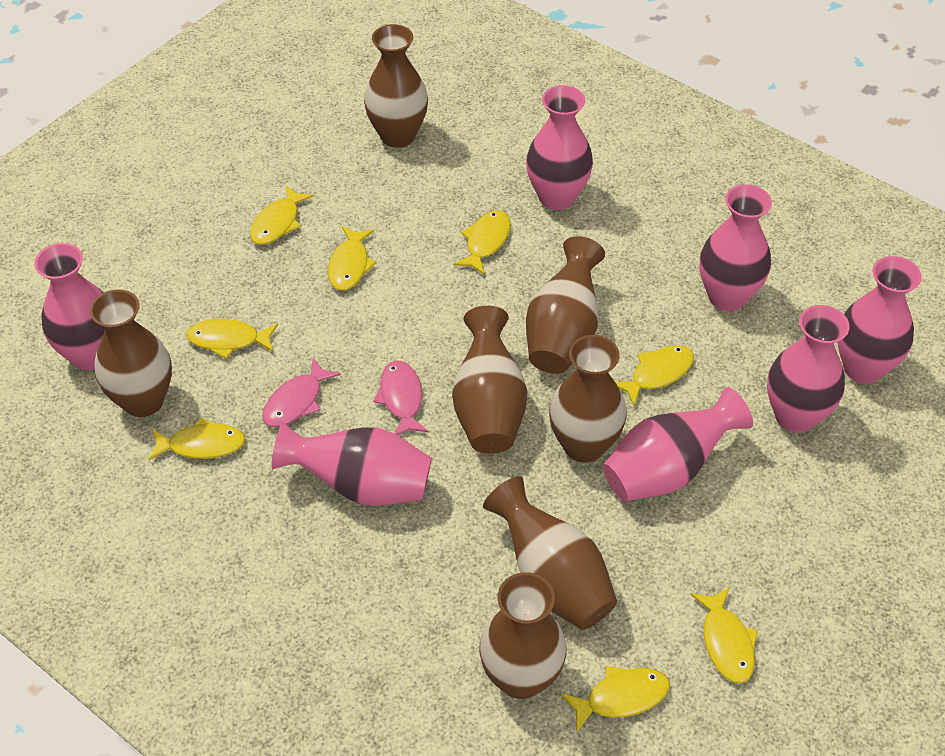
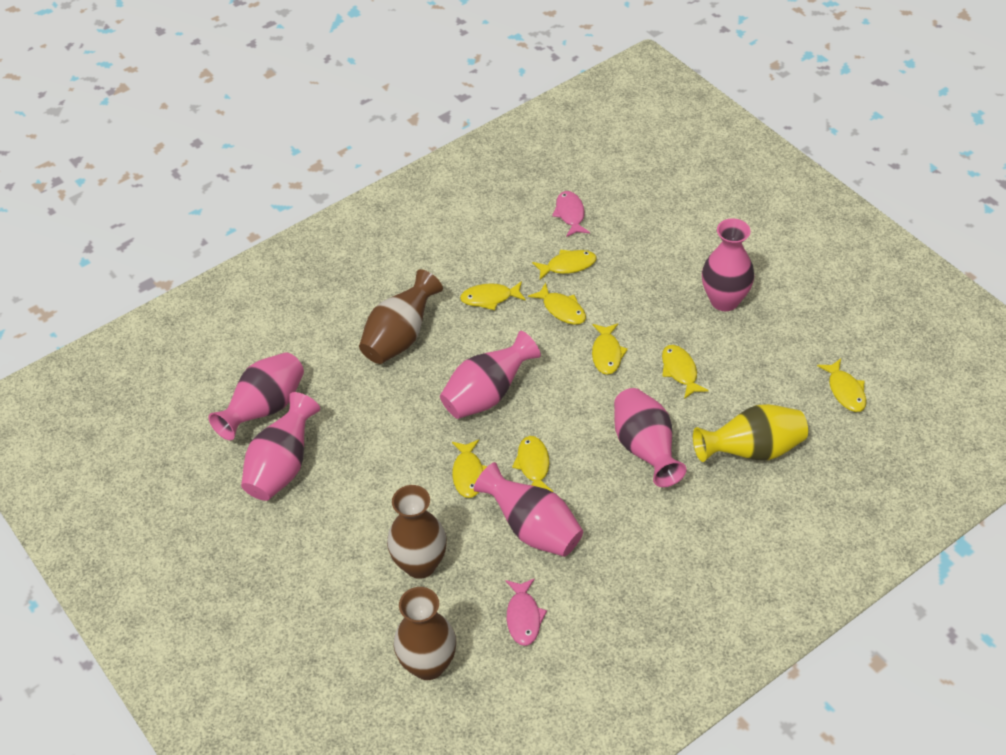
brown vase: 7 -> 3
pink vase: 7 -> 6
yellow vase: 0 -> 1

